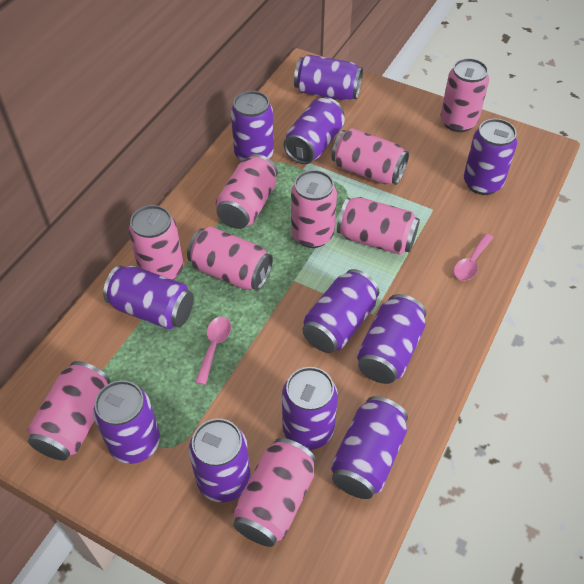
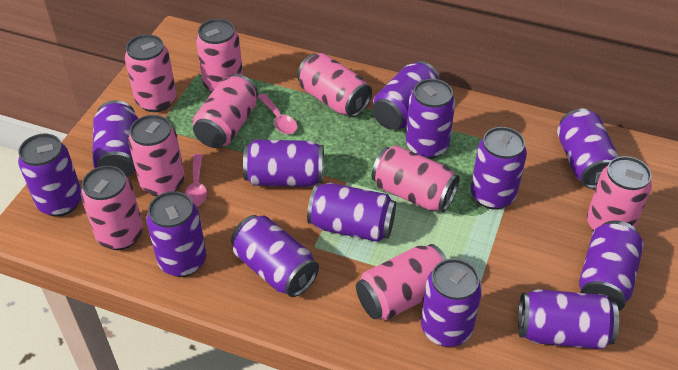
purple can: 11 -> 13

